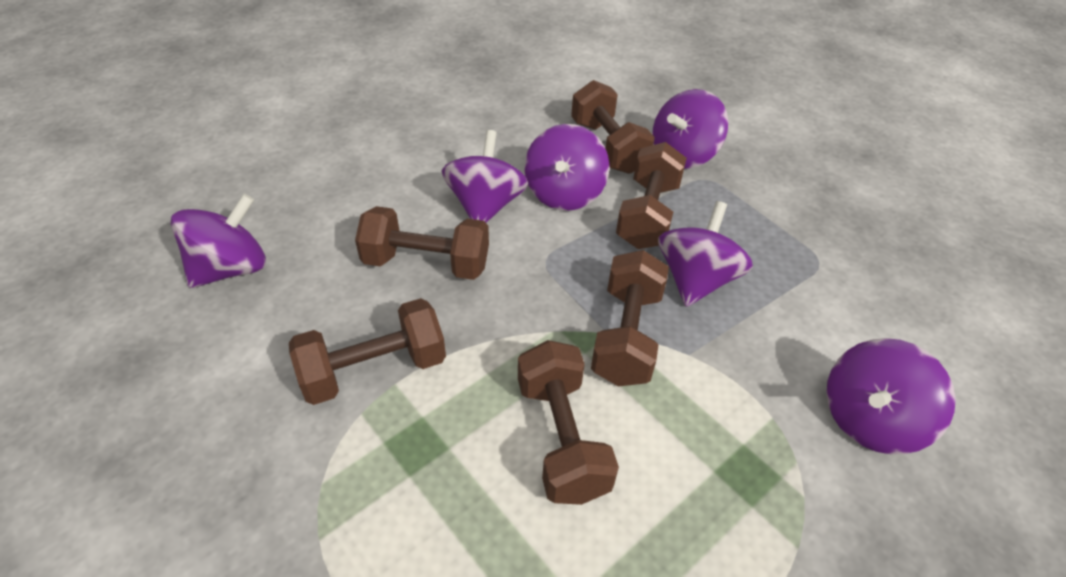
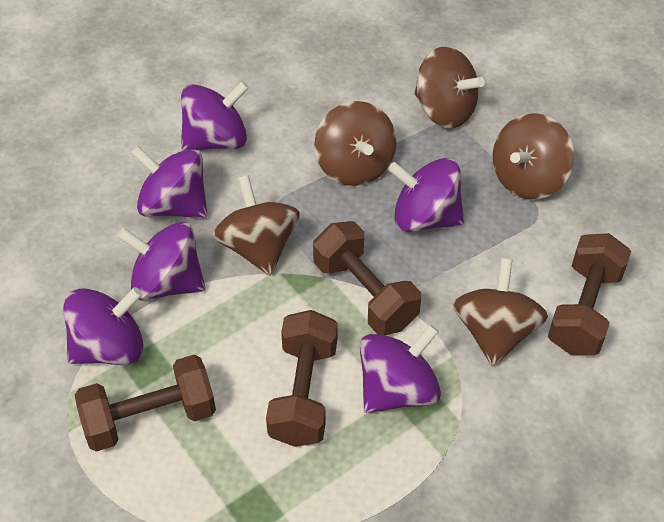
brown dumbbell: 6 -> 4
brown spinning top: 0 -> 5

